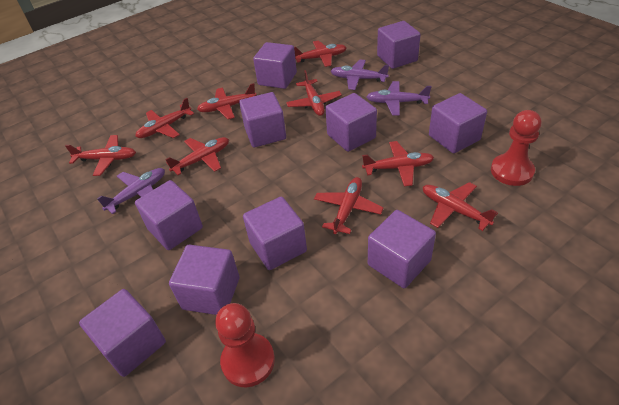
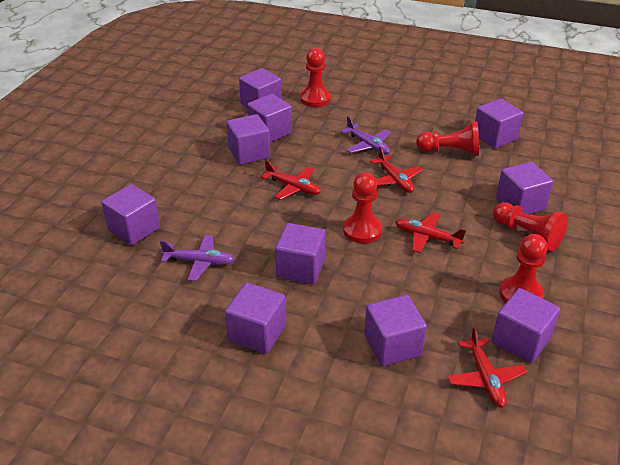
purple plane: 3 -> 2
red pawn: 2 -> 5
red plane: 9 -> 4

